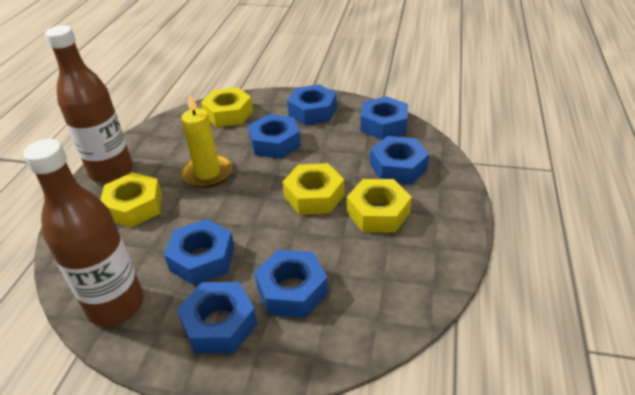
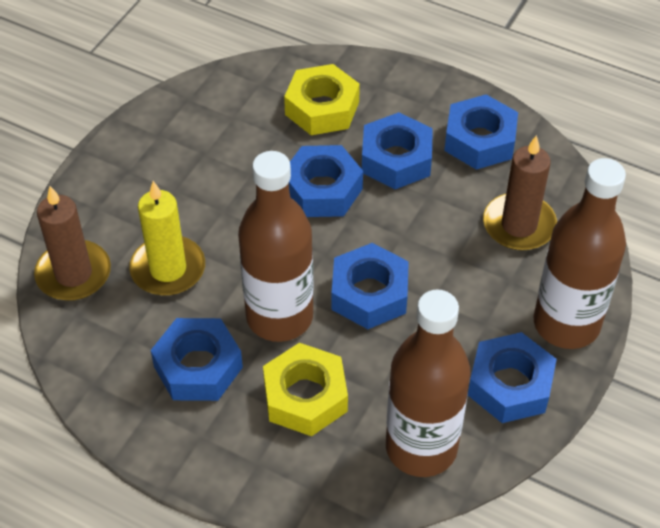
blue nut: 7 -> 6
brown bottle: 2 -> 3
brown candle: 0 -> 2
yellow nut: 4 -> 2

